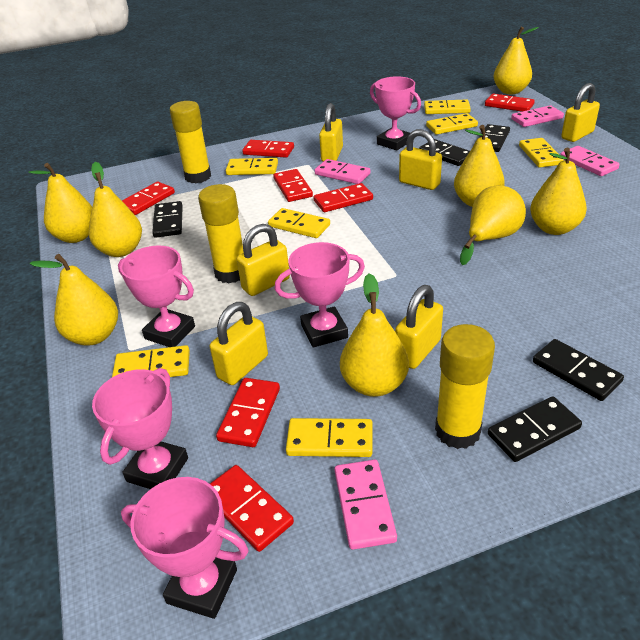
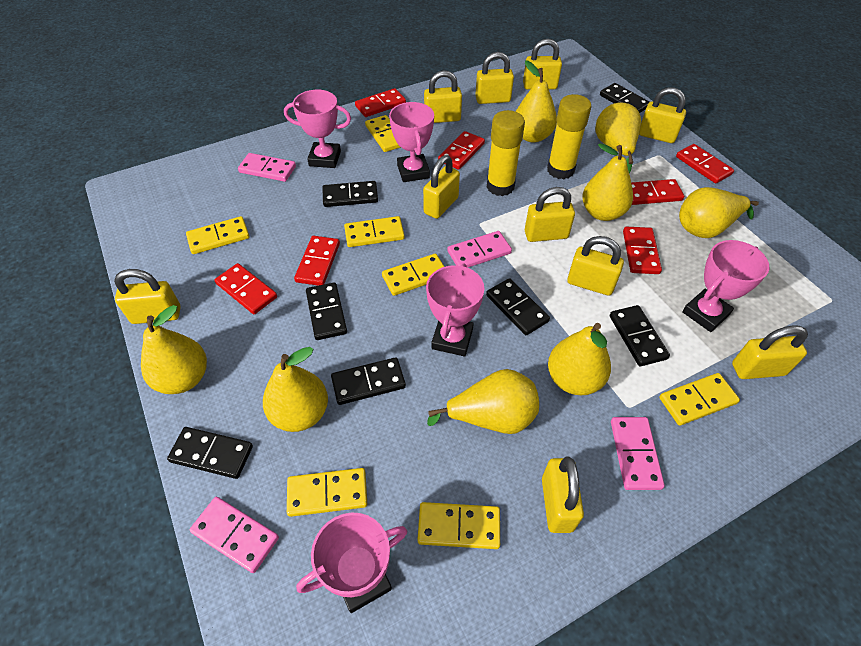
black domino: 5 -> 7
yellow glue stick: 3 -> 2
yellow padlock: 6 -> 10

